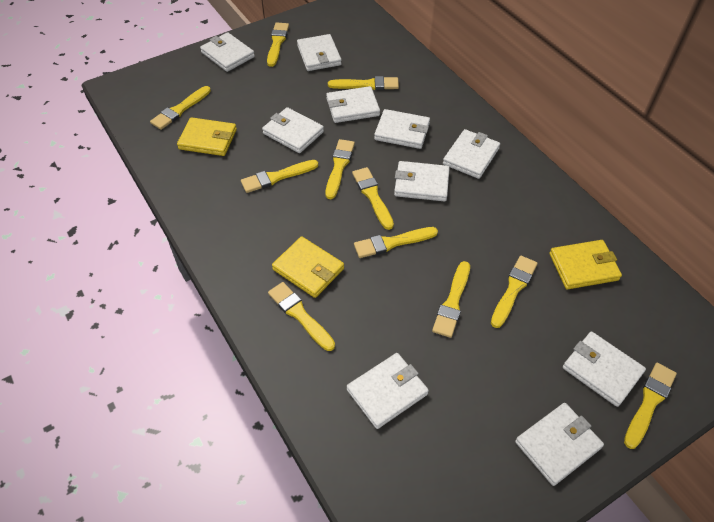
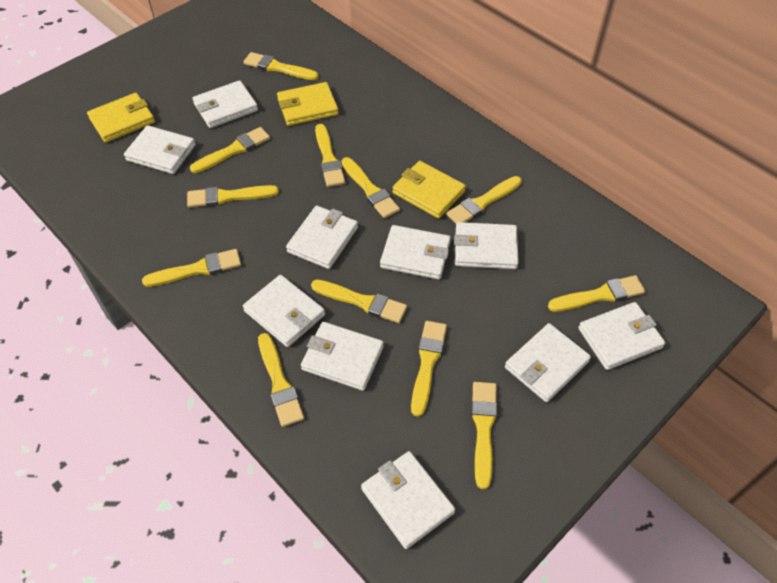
yellow brush: 11 -> 12

